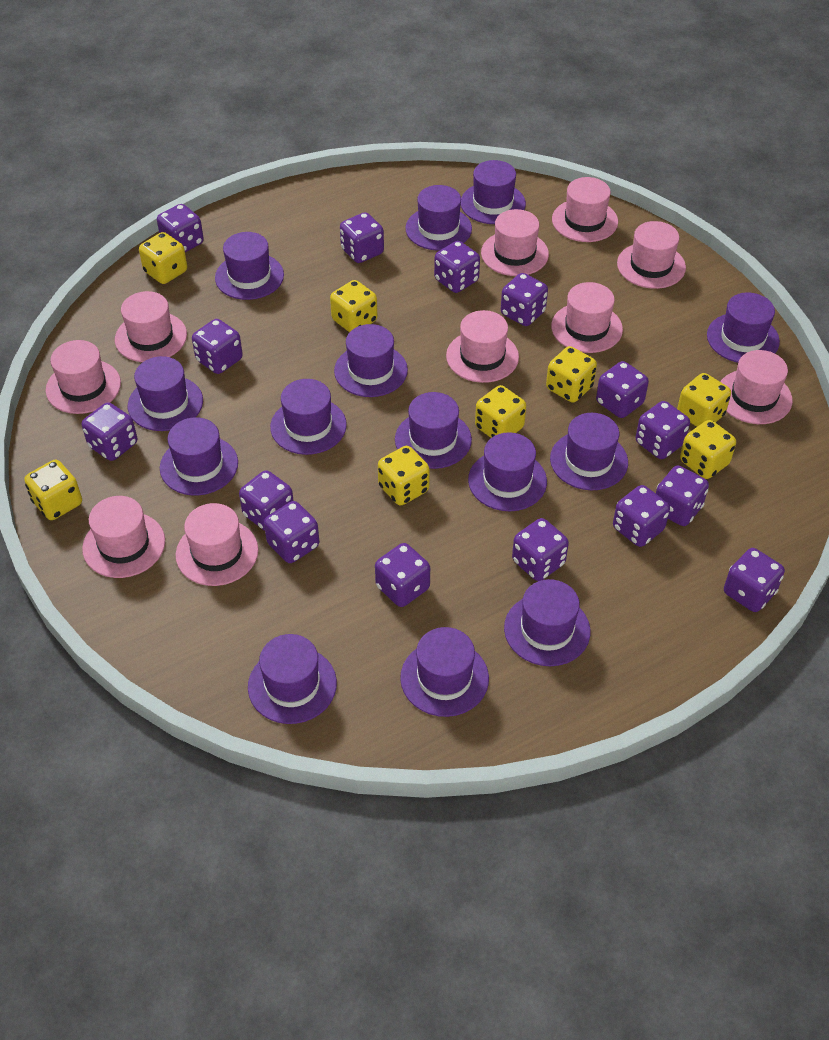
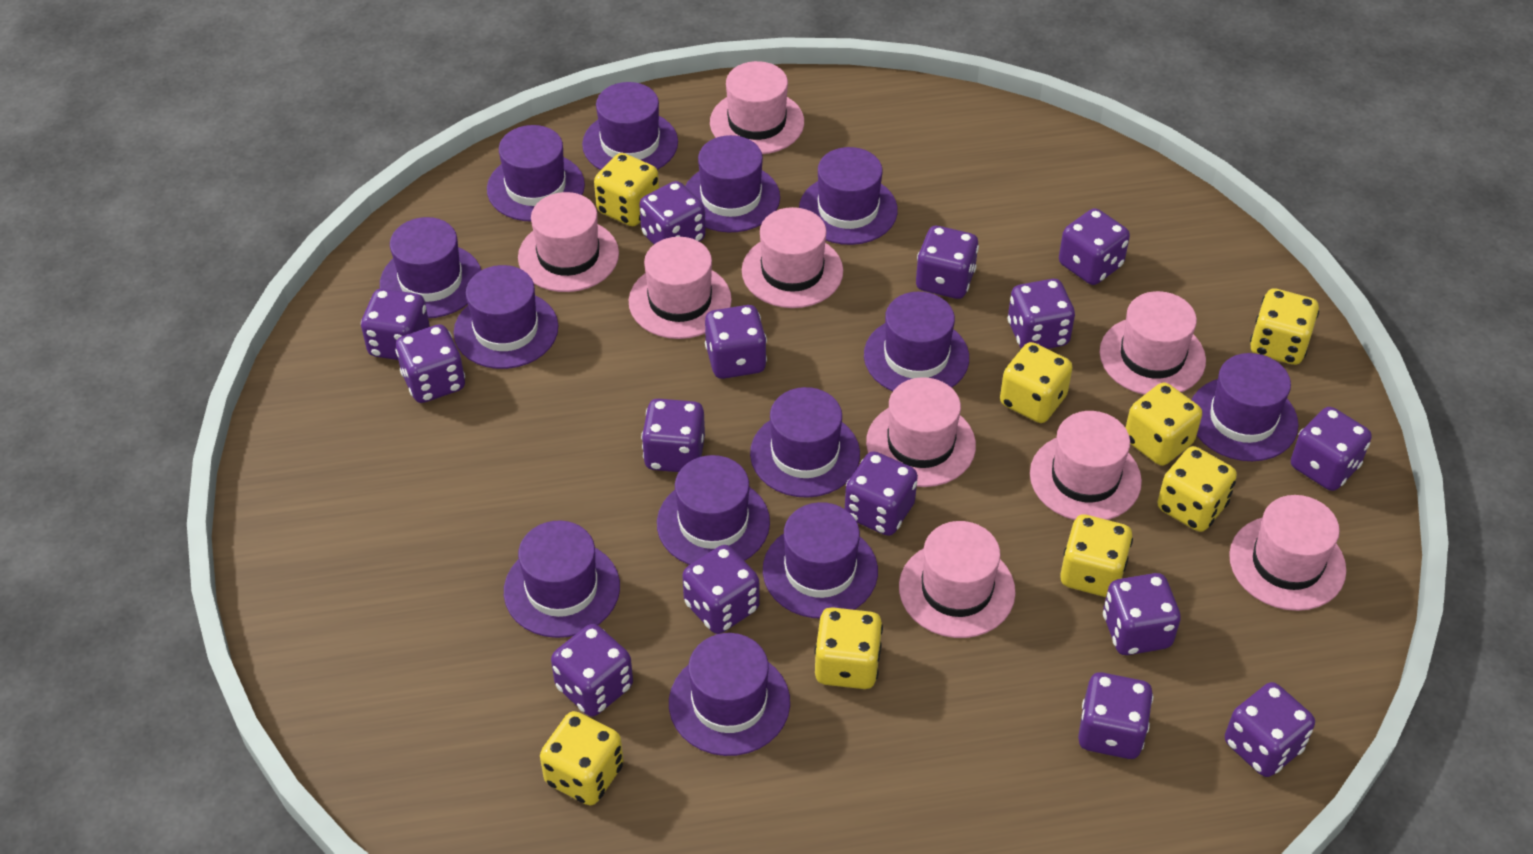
pink hat: 10 -> 9
purple hat: 14 -> 13

